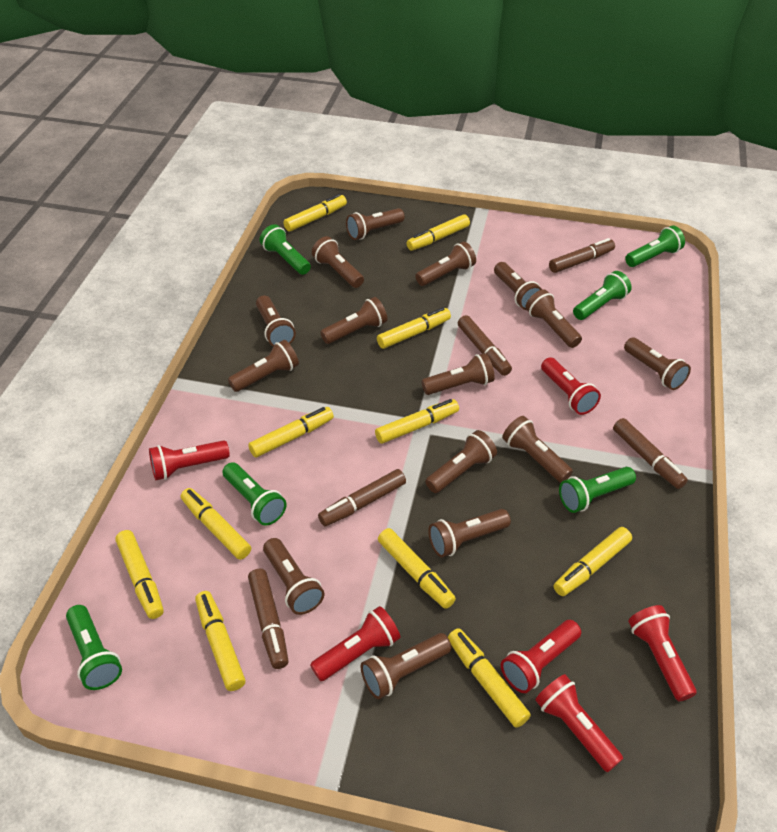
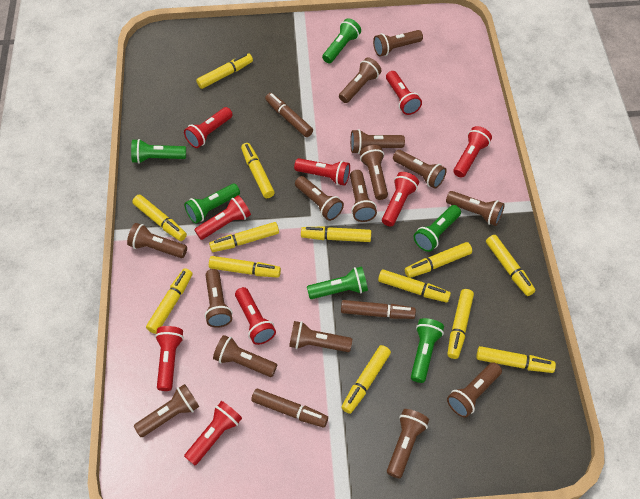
brown marker: 5 -> 3
red flashlight: 6 -> 9
yellow marker: 11 -> 13

